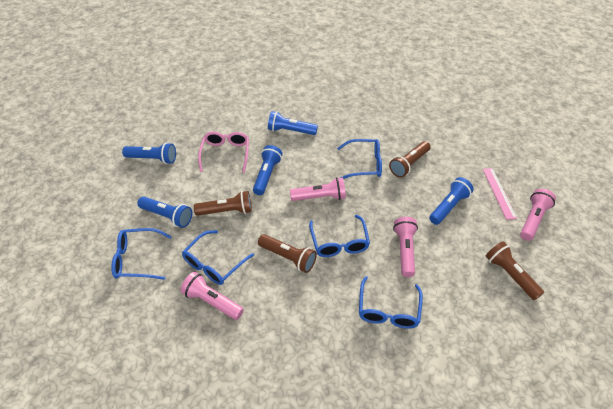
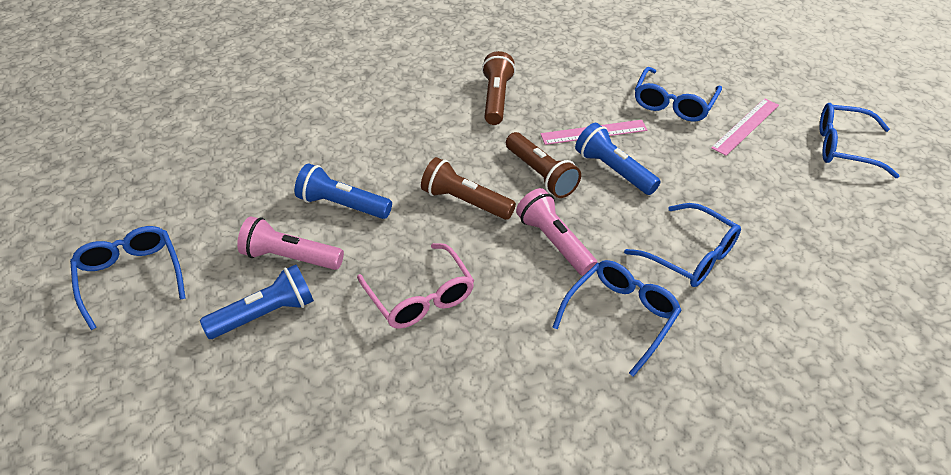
blue flashlight: 5 -> 3
brown flashlight: 4 -> 3
pink flashlight: 4 -> 2
pink ruler: 1 -> 2

